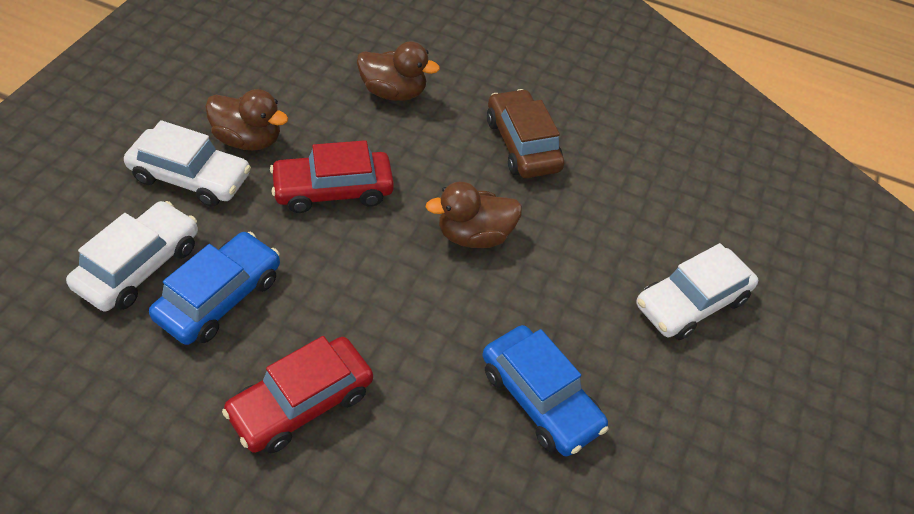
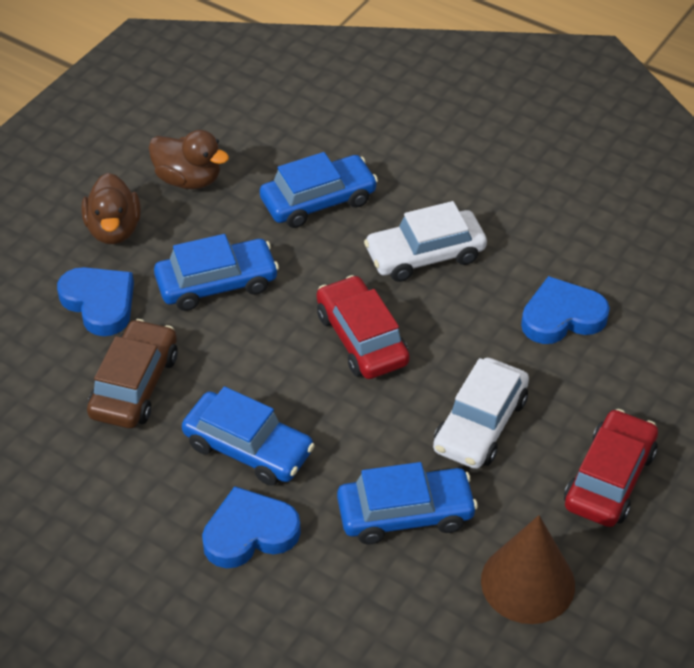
blue car: 2 -> 4
blue heart: 0 -> 3
brown cone: 0 -> 1
brown duck: 3 -> 2
white car: 3 -> 2

